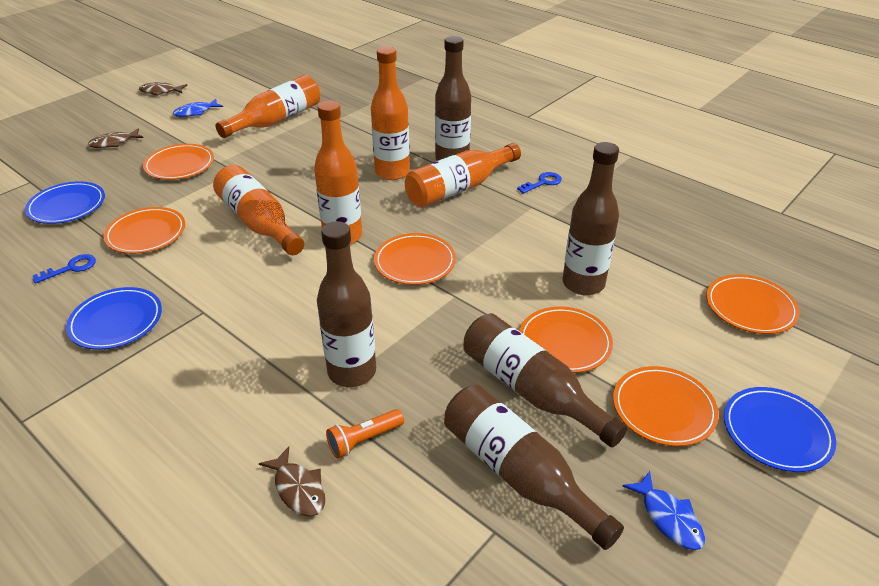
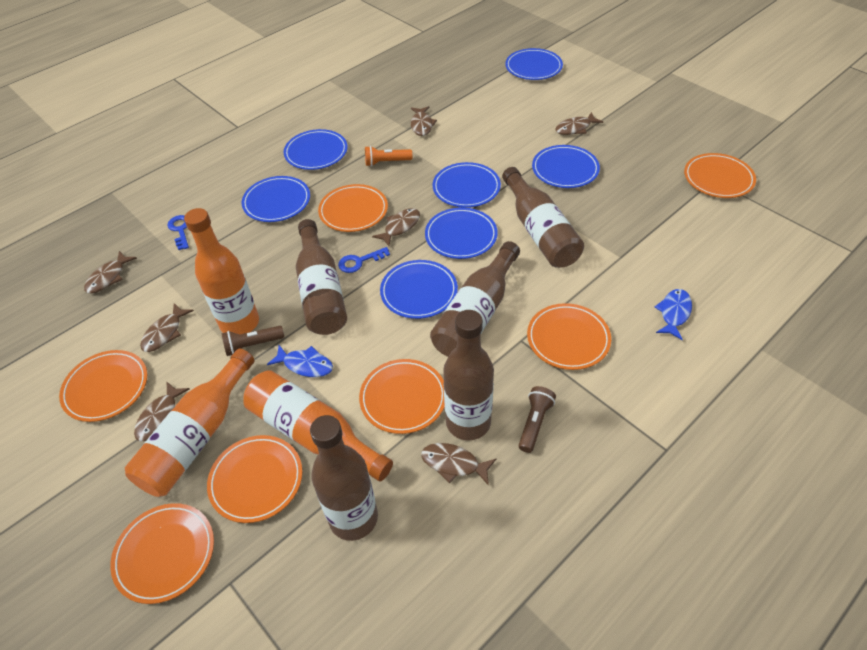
blue plate: 3 -> 7
brown fish: 3 -> 7
brown flashlight: 0 -> 2
orange bottle: 5 -> 3
orange plate: 6 -> 7

